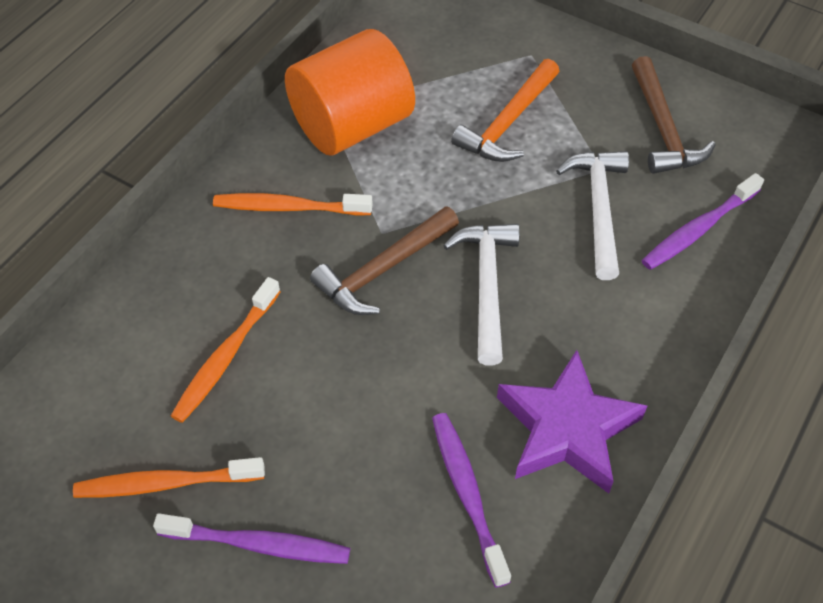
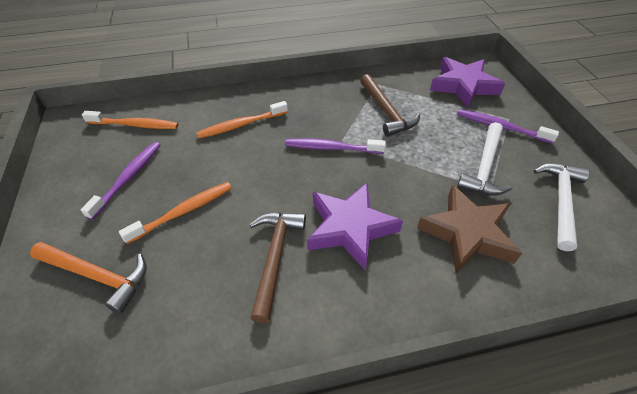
brown star: 0 -> 1
orange cylinder: 1 -> 0
purple star: 1 -> 2

